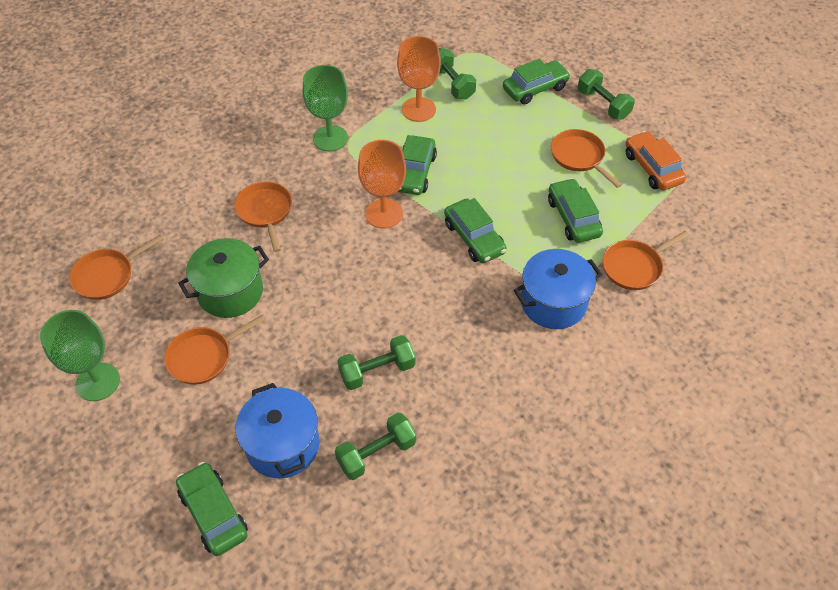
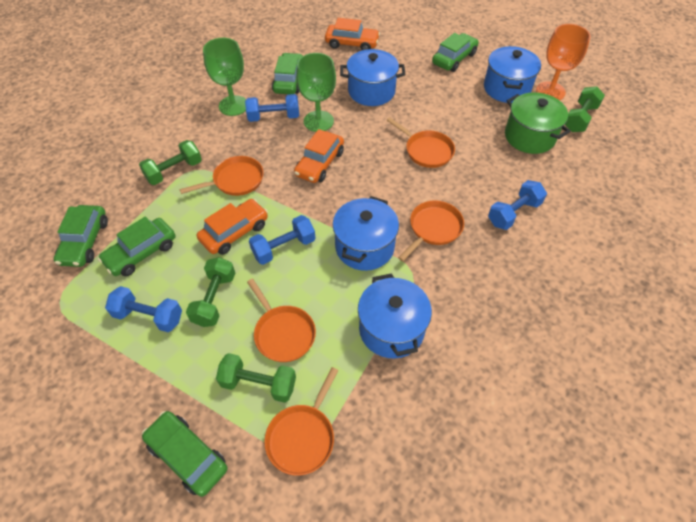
blue dumbbell: 0 -> 4
blue pot: 2 -> 4
orange car: 1 -> 3
orange goblet: 2 -> 1

